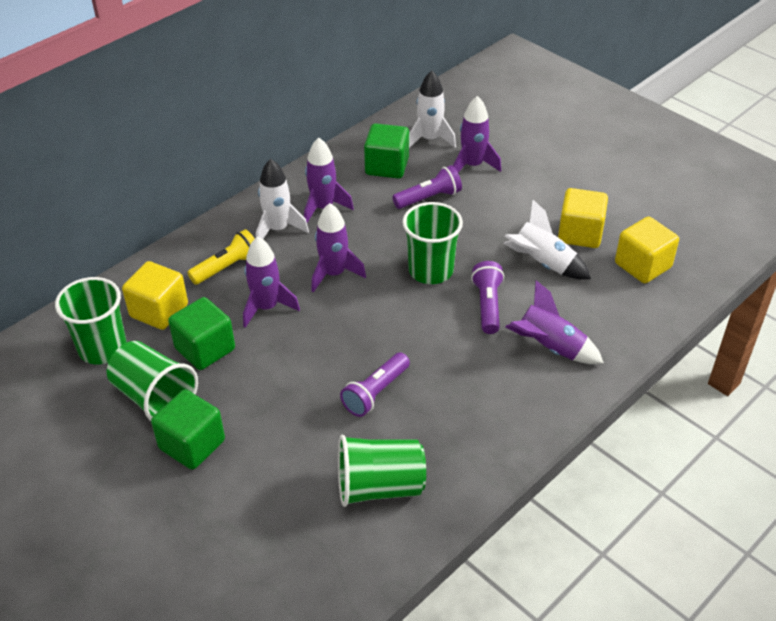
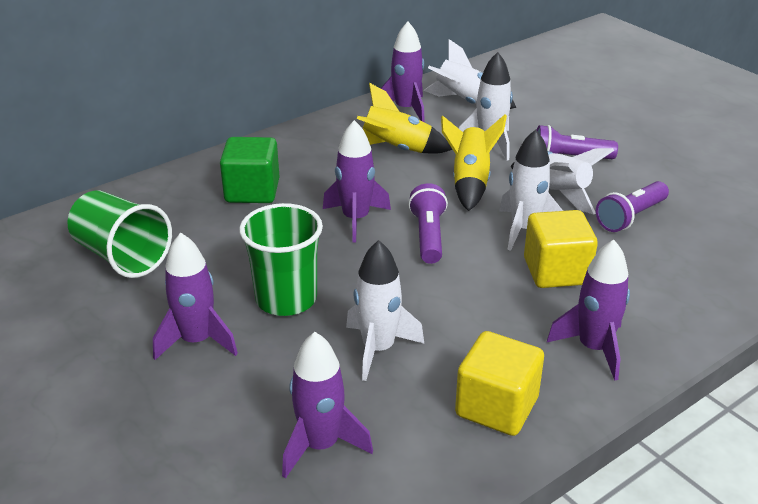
green cube: 3 -> 1
green cup: 4 -> 2
white rocket: 3 -> 5
yellow cube: 3 -> 2
yellow flashlight: 1 -> 0
yellow rocket: 0 -> 2

